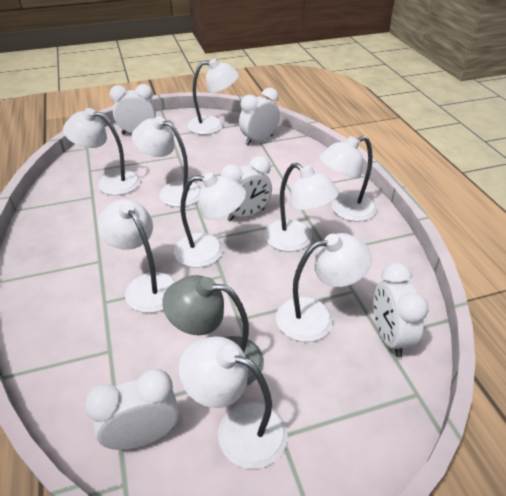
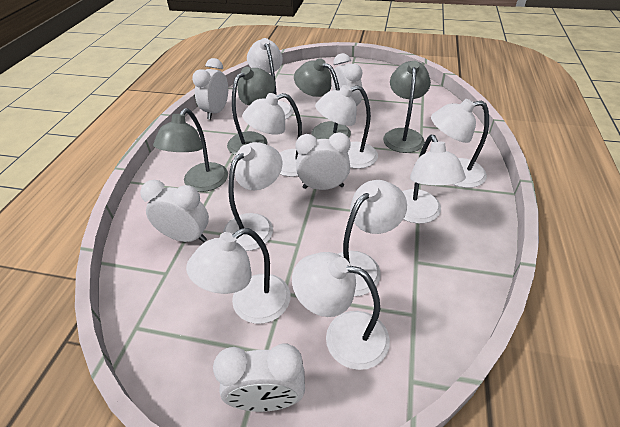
grey lamp: 1 -> 4

